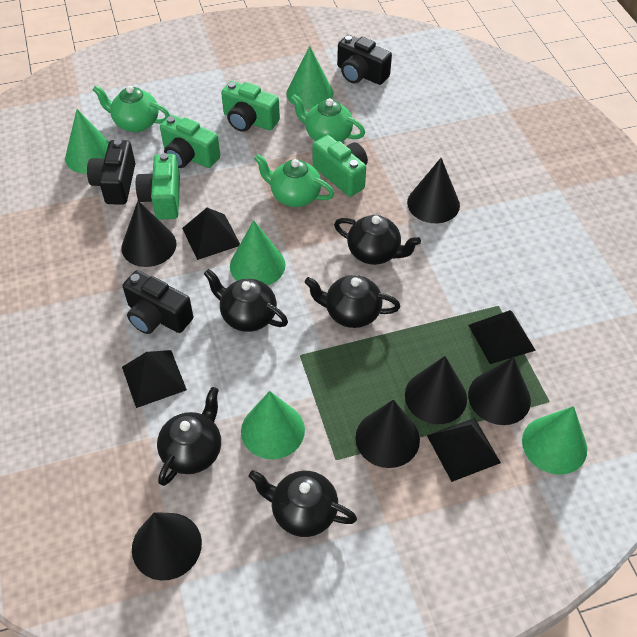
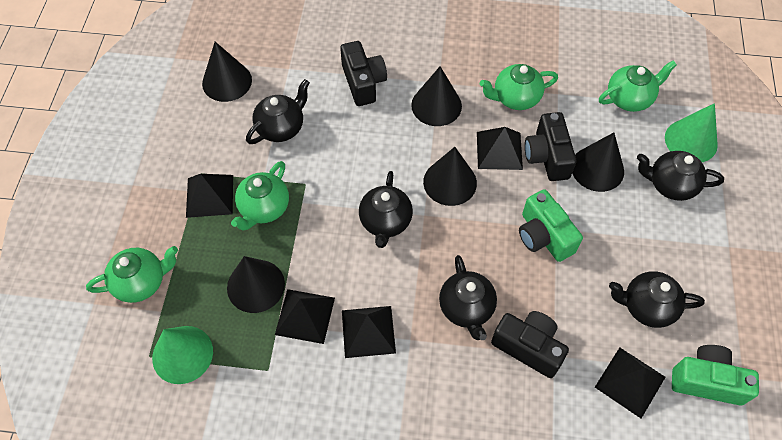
black cone: 6 -> 5
black pyramid: 4 -> 5
green camera: 4 -> 2
green cone: 5 -> 2
green teapot: 3 -> 4

